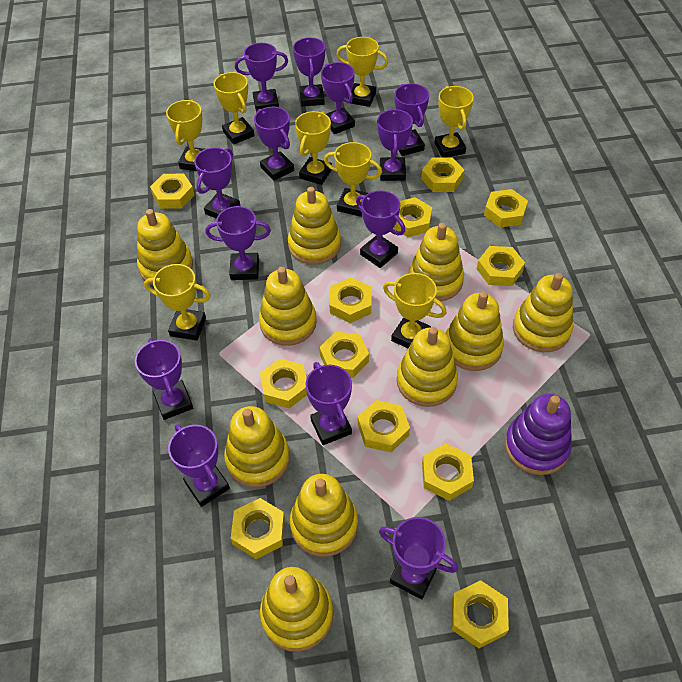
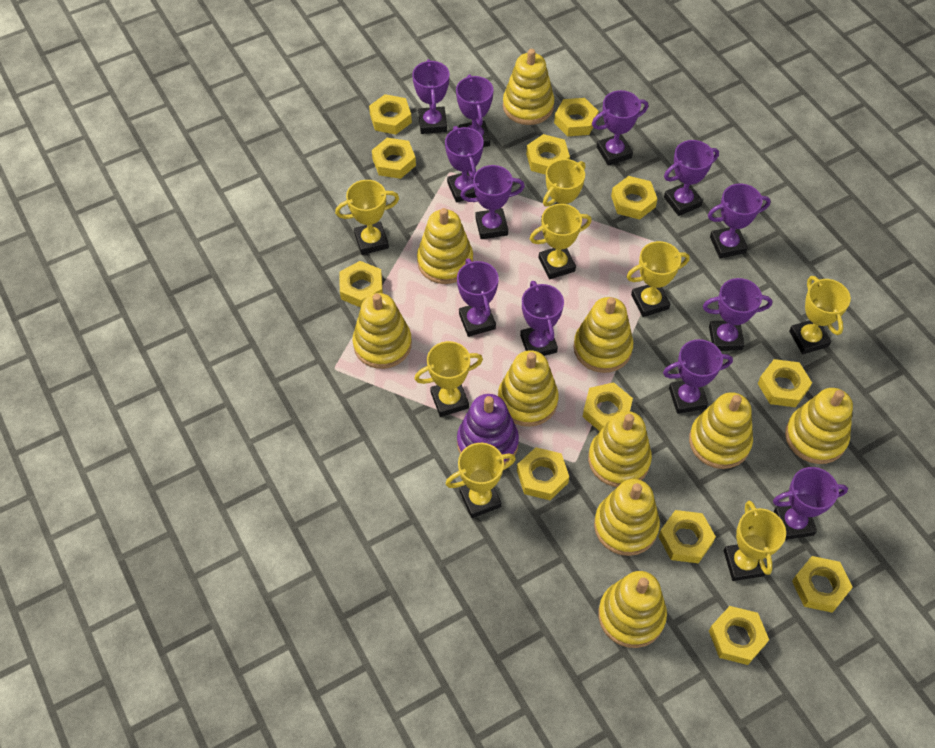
purple trophy: 13 -> 12

